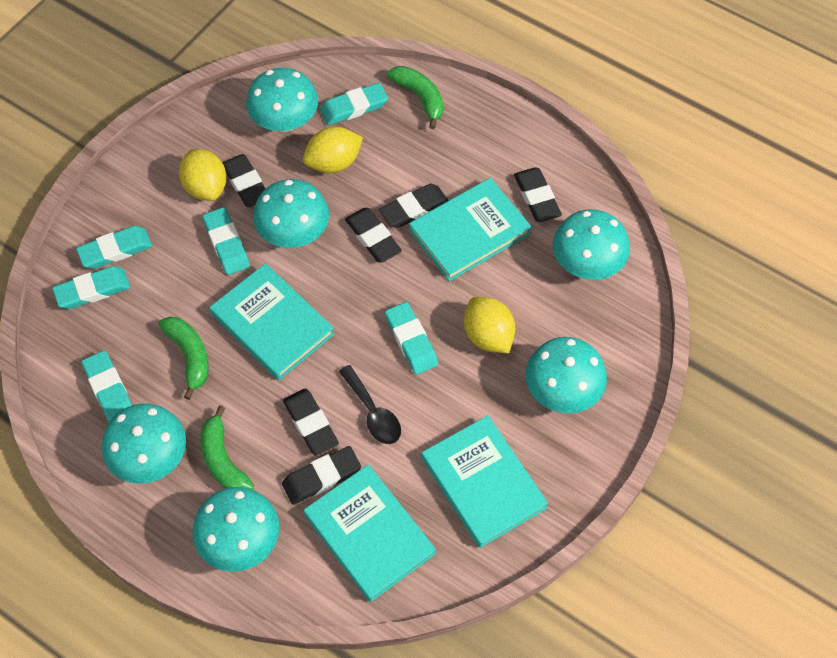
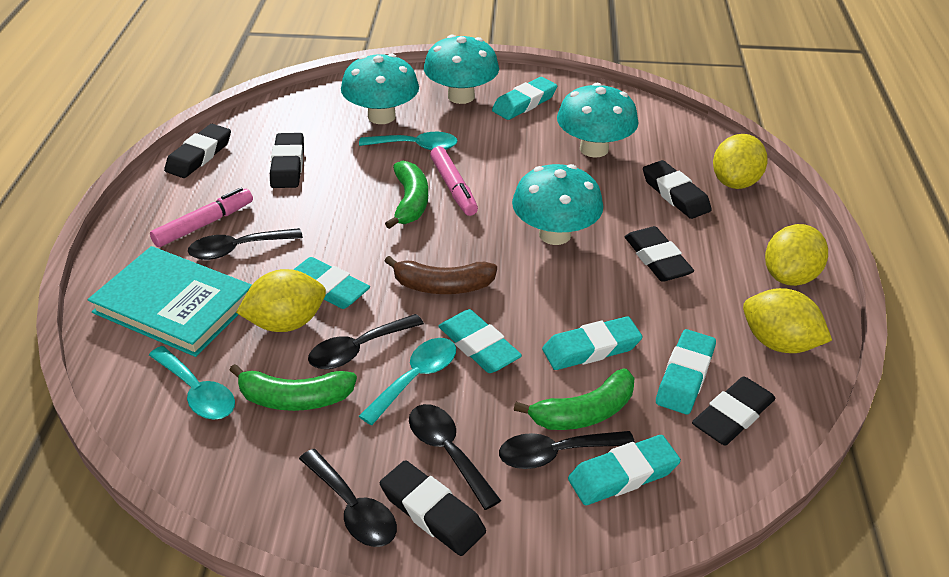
black spoon: 1 -> 5
brown banana: 0 -> 1
pink marker: 0 -> 2
turquoise book: 4 -> 1
turquoise mushroom: 6 -> 4
turquoise spoon: 0 -> 3
yellow lemon: 3 -> 4

